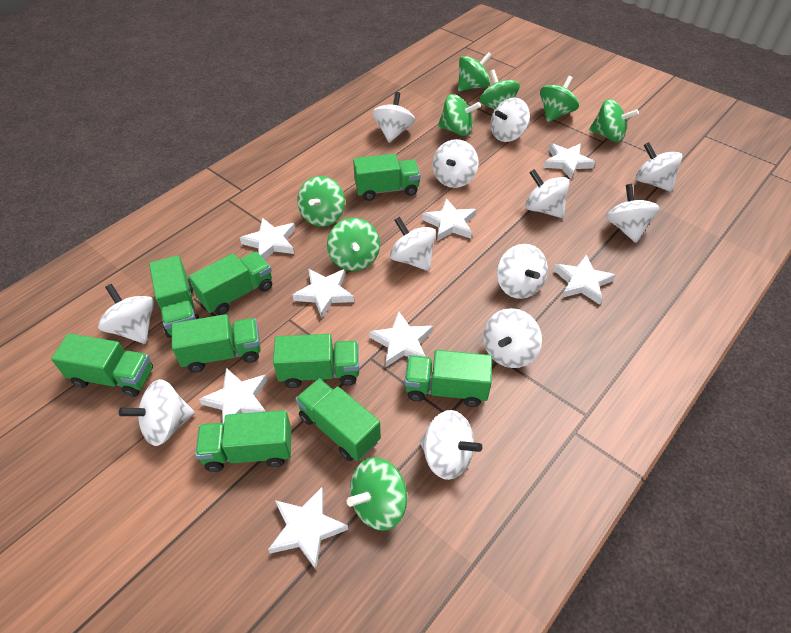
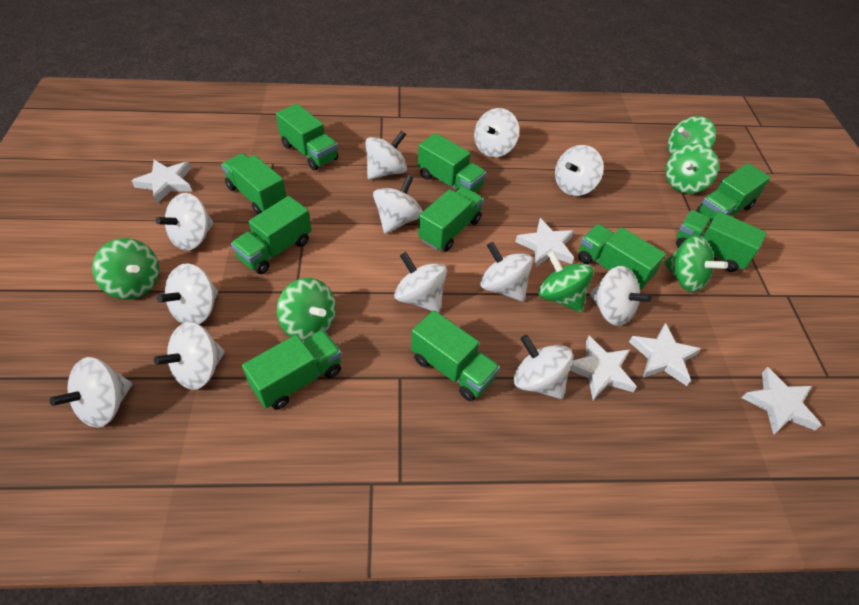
green spinning top: 8 -> 6
green truck: 9 -> 10
white star: 8 -> 5

